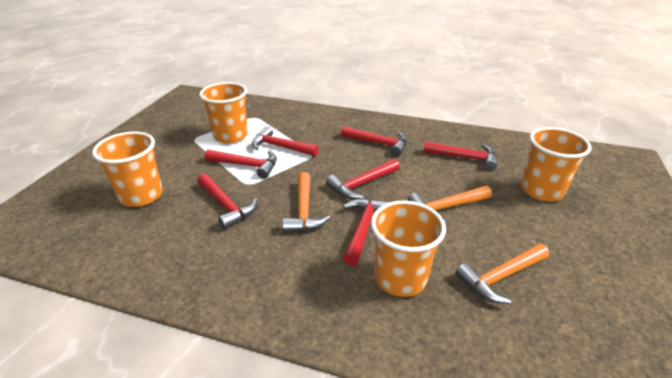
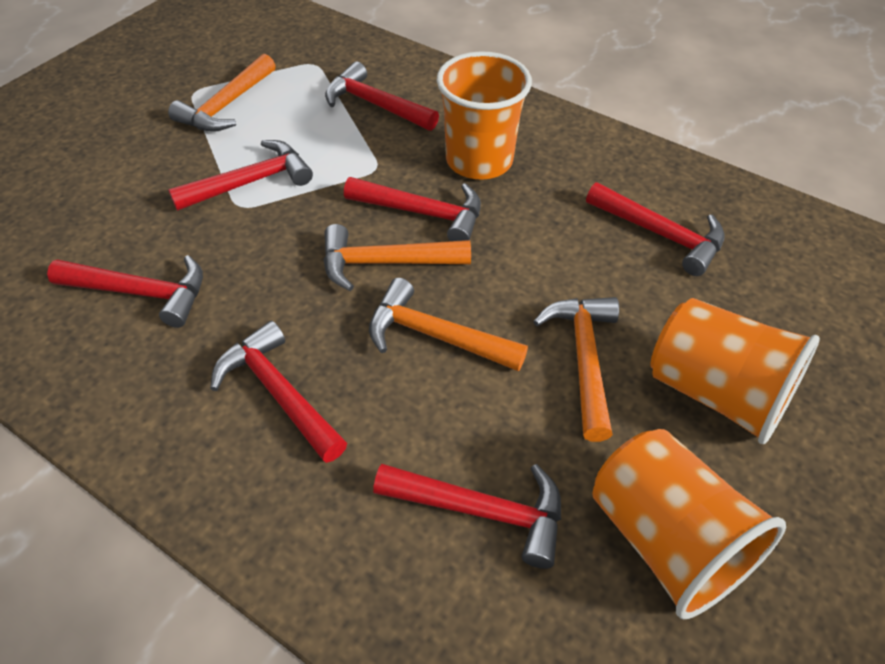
orange cup: 4 -> 3
orange hammer: 3 -> 4

